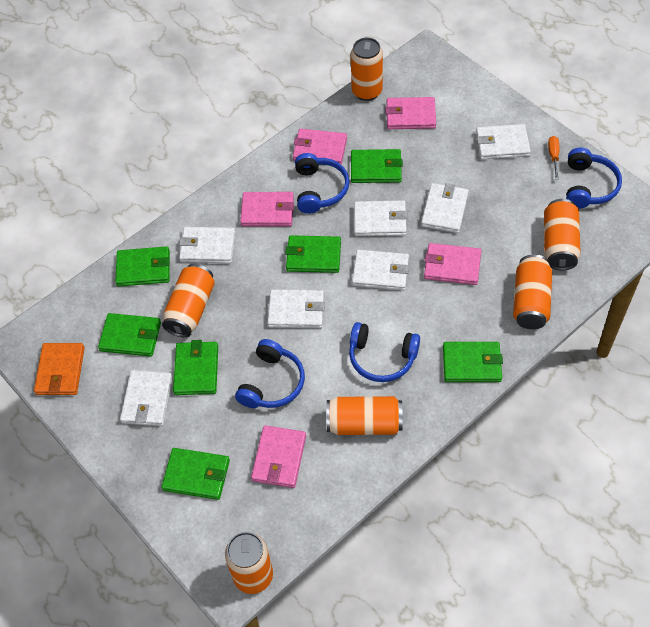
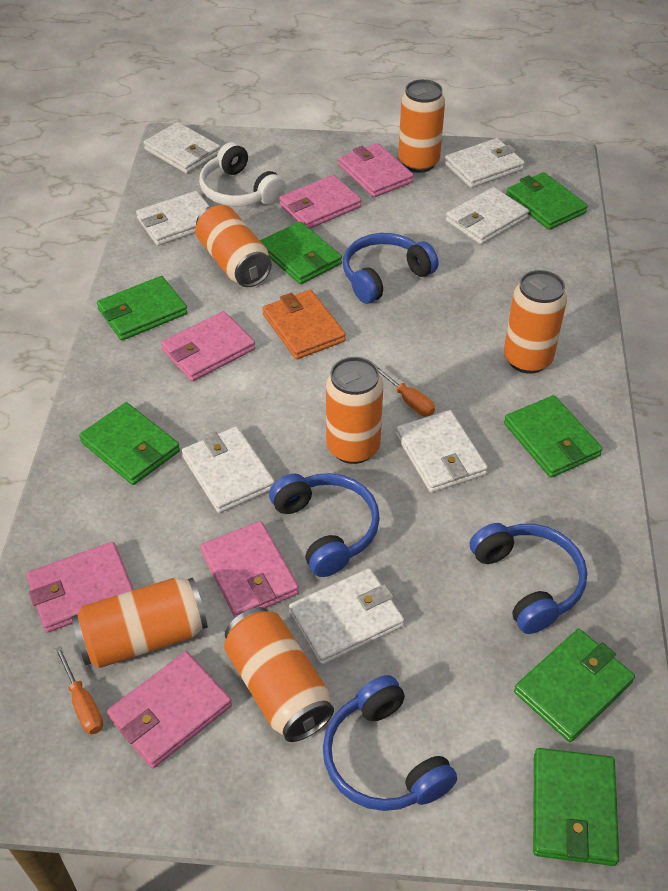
orange screwdriver: 1 -> 2
pink wallet: 5 -> 6
white headphones: 0 -> 1

